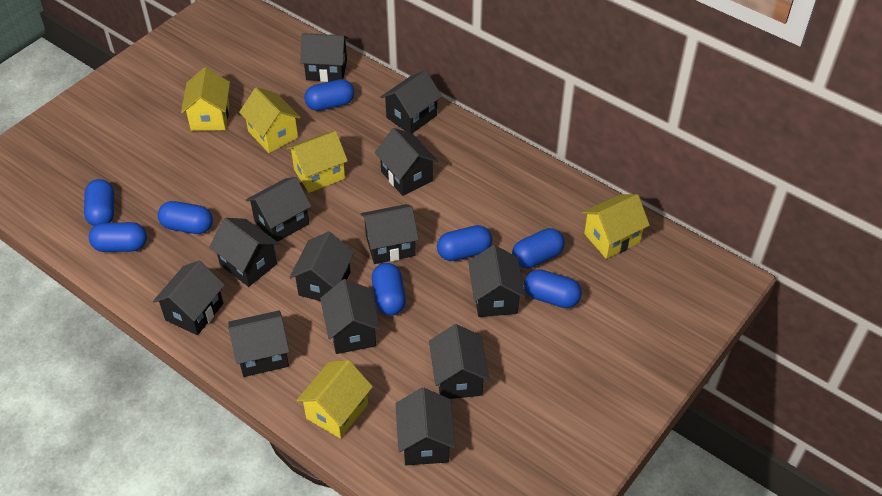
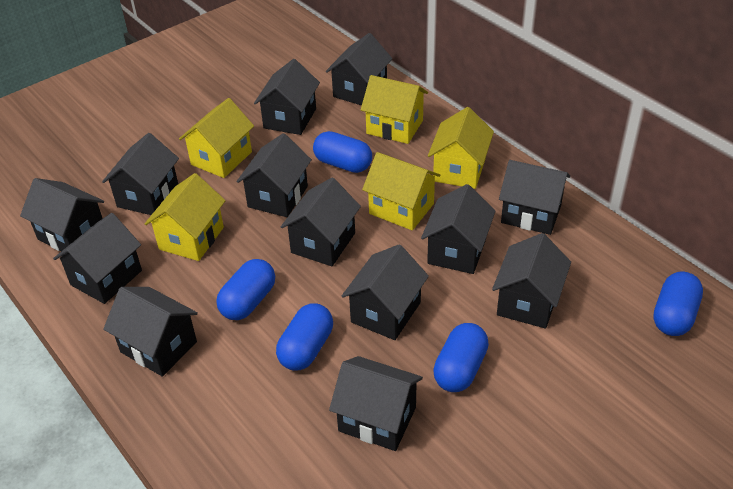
blue capsule: 8 -> 5

